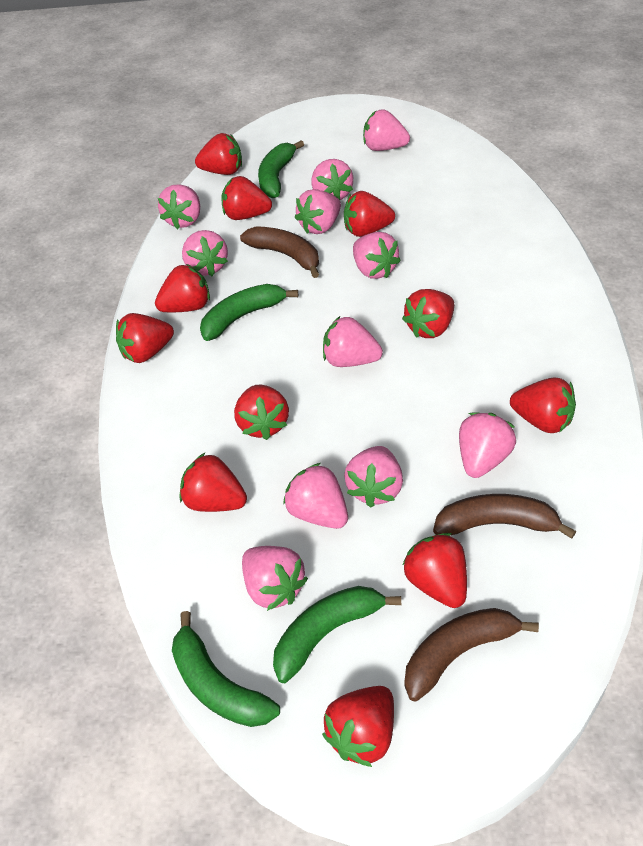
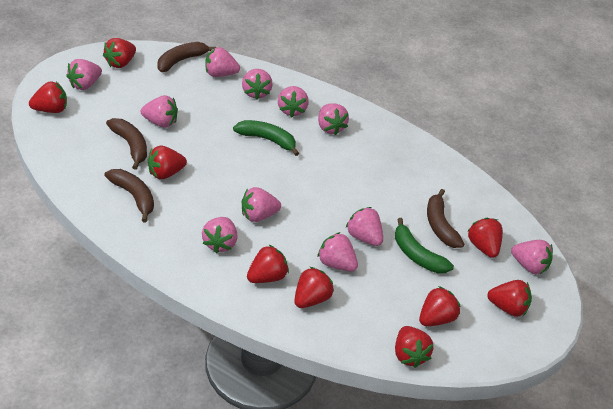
brown banana: 3 -> 4
green banana: 4 -> 2
red strawberry: 11 -> 9

